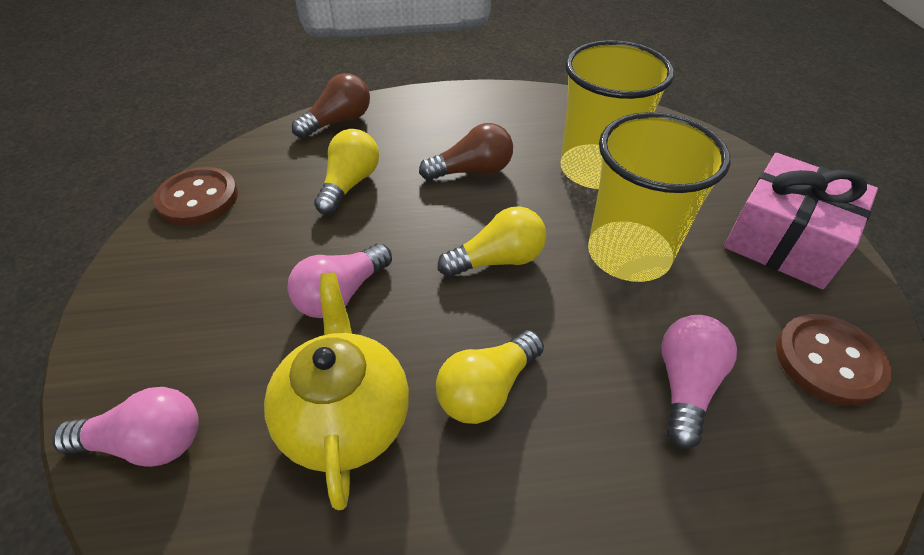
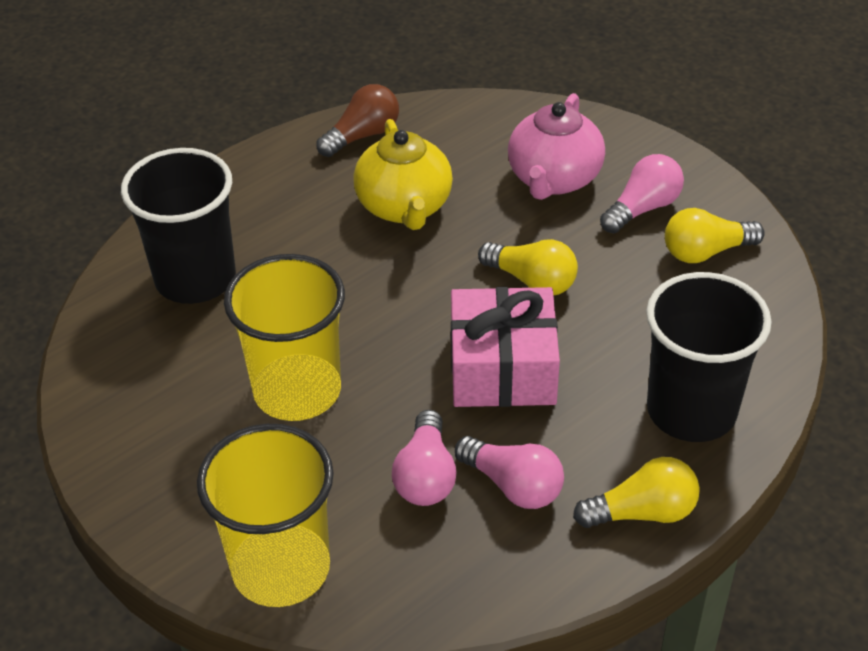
black cup: 0 -> 2
brown button: 2 -> 0
brown light bulb: 2 -> 1
pink teapot: 0 -> 1

